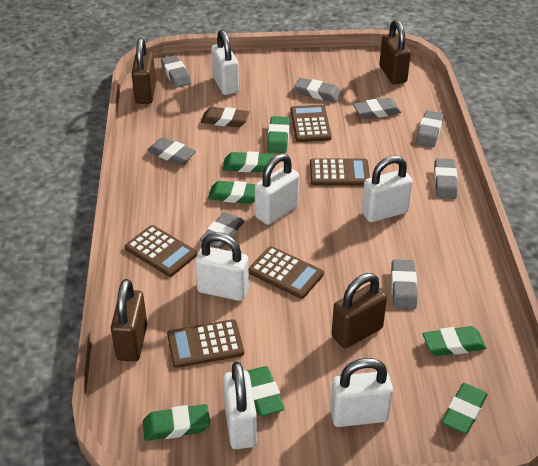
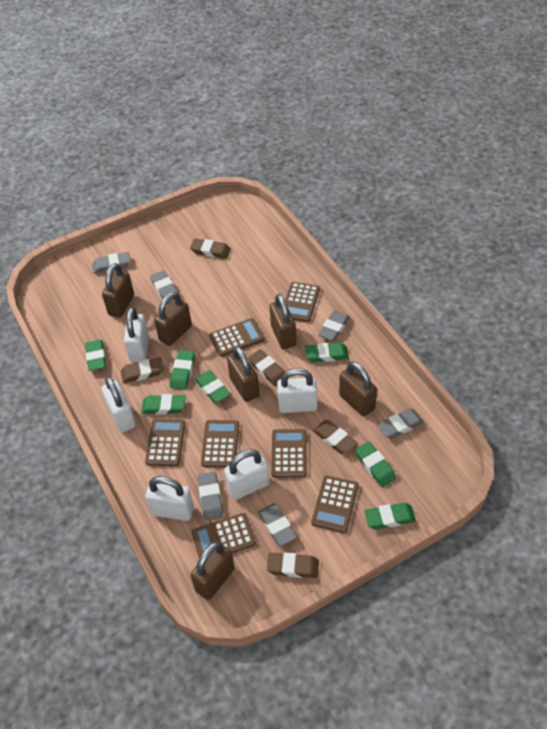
brown calculator: 5 -> 7
brown eraser: 1 -> 5
brown padlock: 4 -> 6
grey eraser: 8 -> 6
white padlock: 6 -> 5

